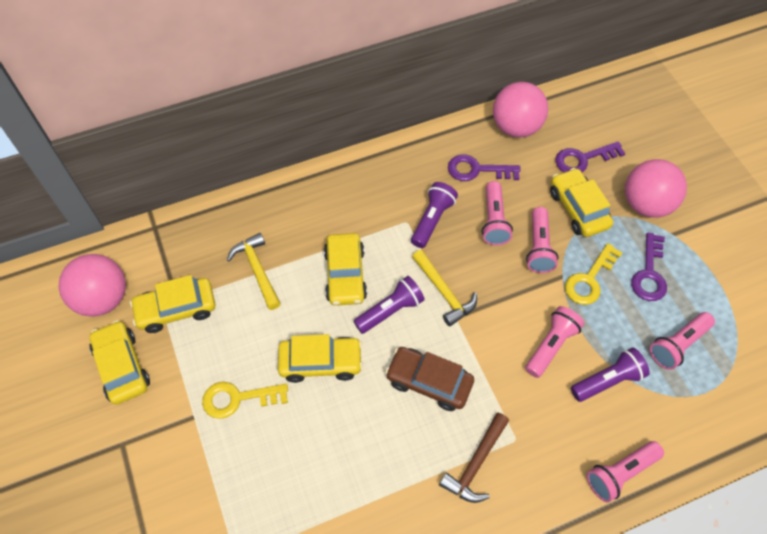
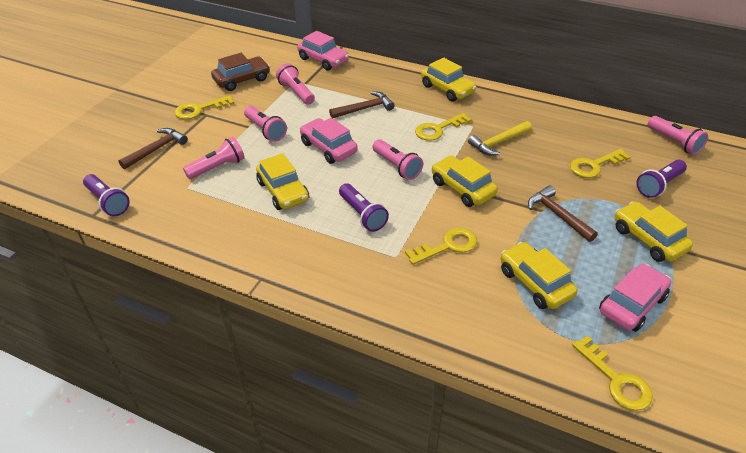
brown hammer: 1 -> 3
pink ball: 3 -> 0
pink car: 0 -> 3
purple key: 3 -> 0
yellow hammer: 2 -> 1
yellow key: 2 -> 5

